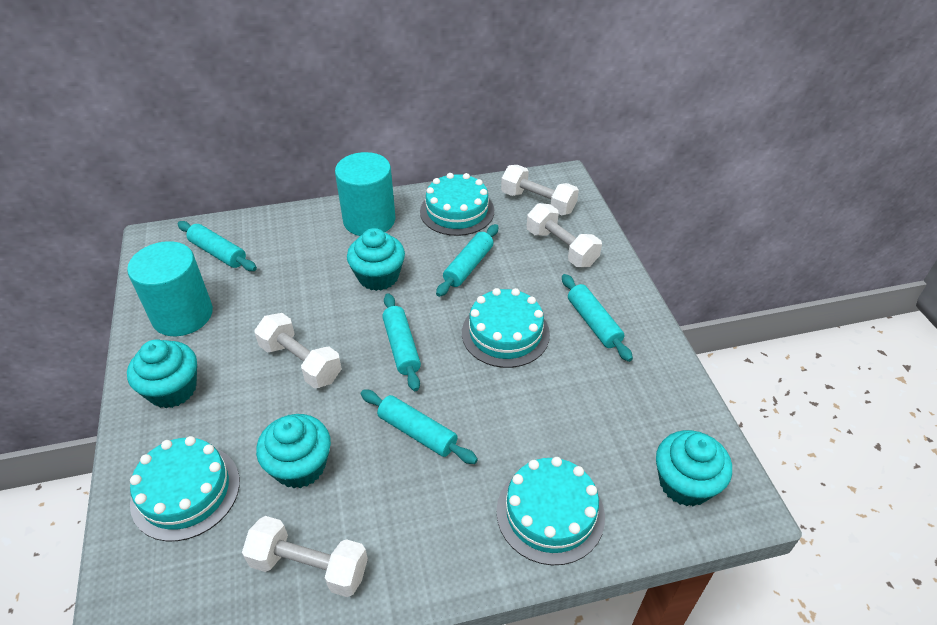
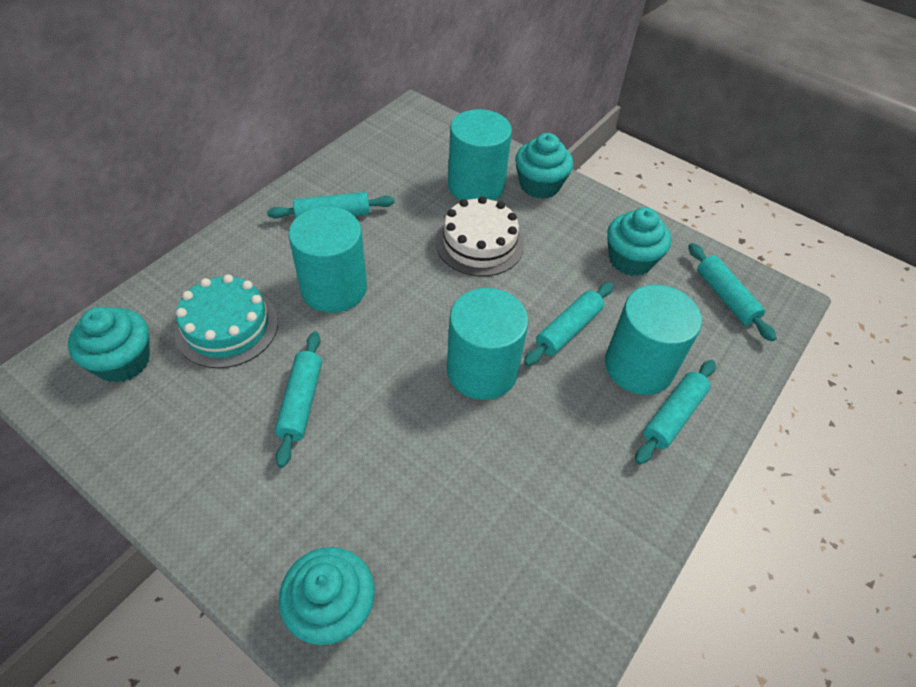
turquoise cake: 4 -> 1
turquoise cylinder: 2 -> 4
white cake: 0 -> 1
white dumbbell: 4 -> 0

